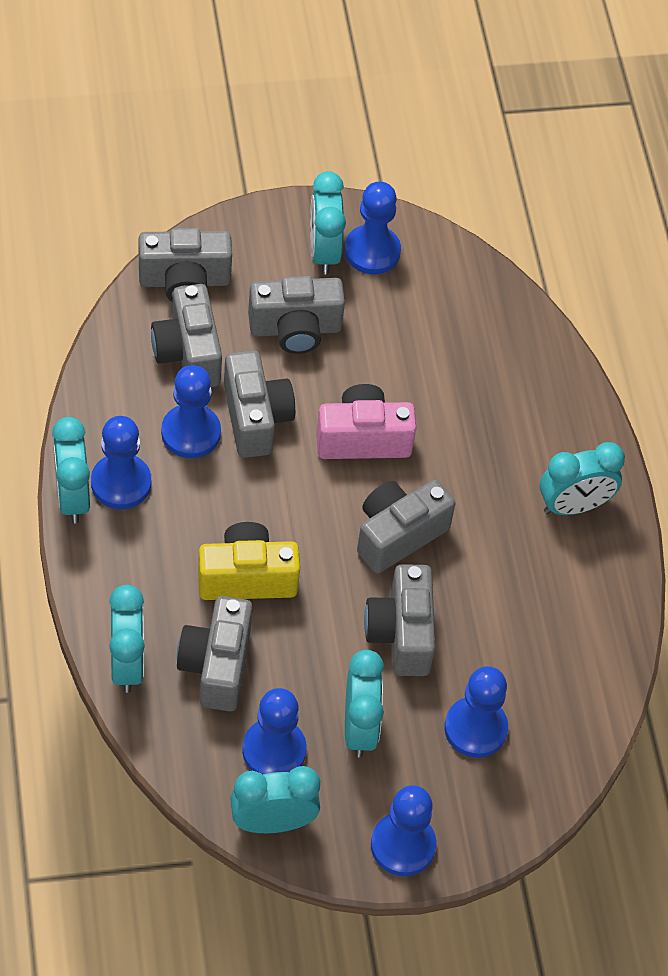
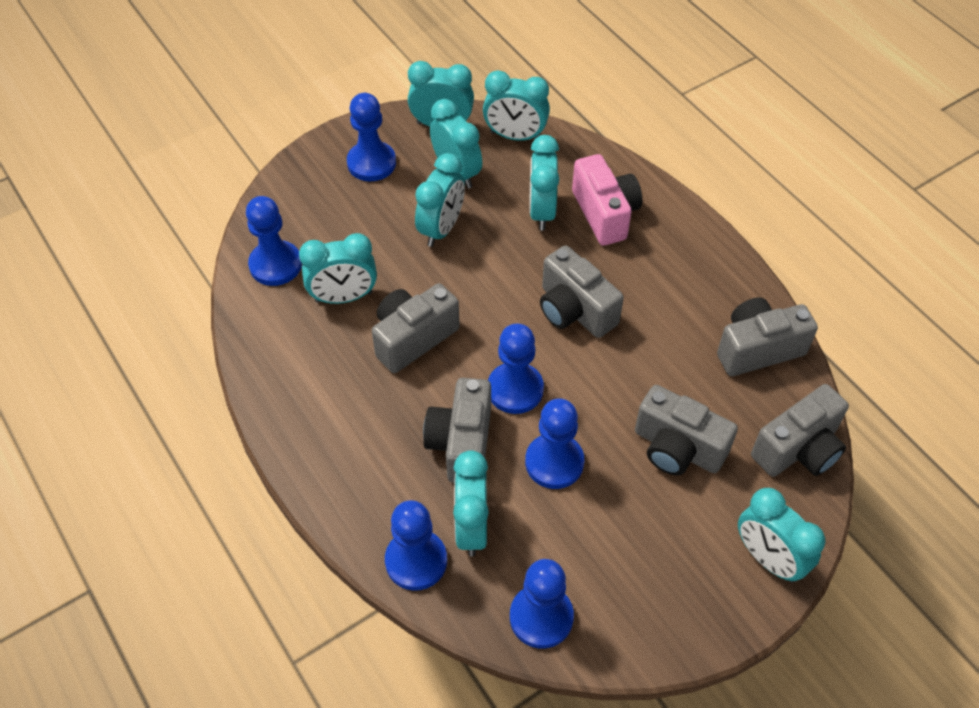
grey camera: 7 -> 6
turquoise clock: 6 -> 8
yellow camera: 1 -> 0

